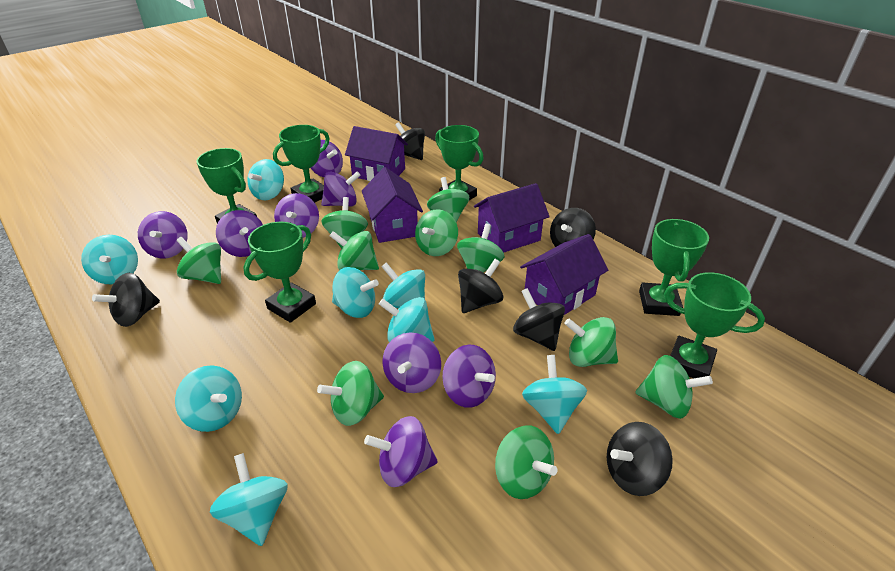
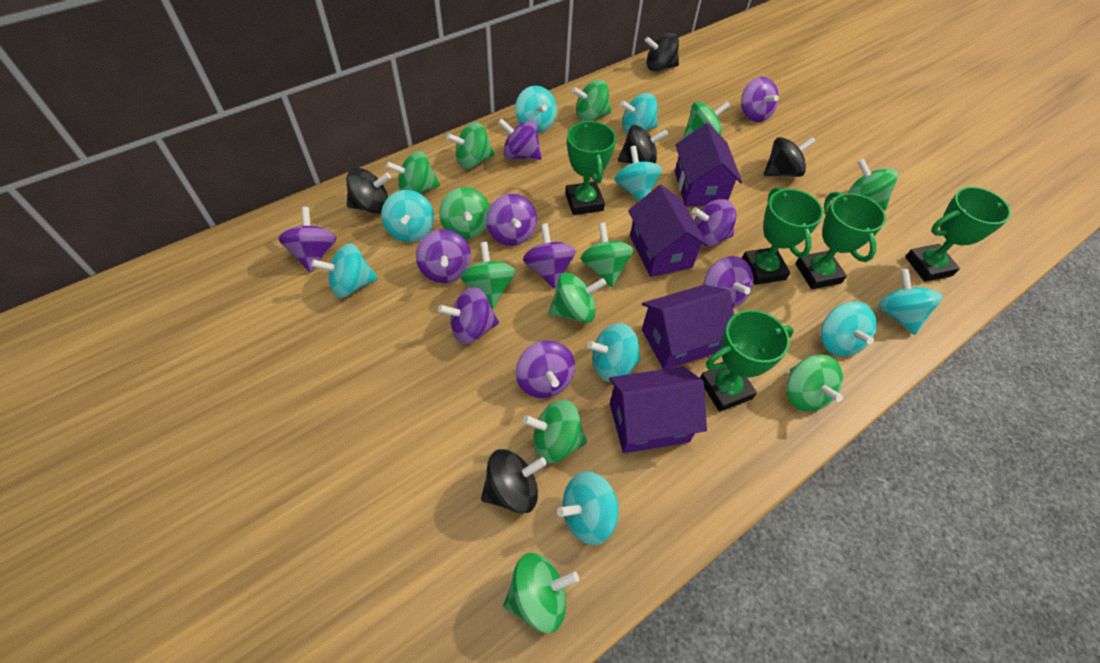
black spinning top: 6 -> 5
green spinning top: 10 -> 12
green trophy: 6 -> 5
purple spinning top: 8 -> 10
turquoise spinning top: 8 -> 9

